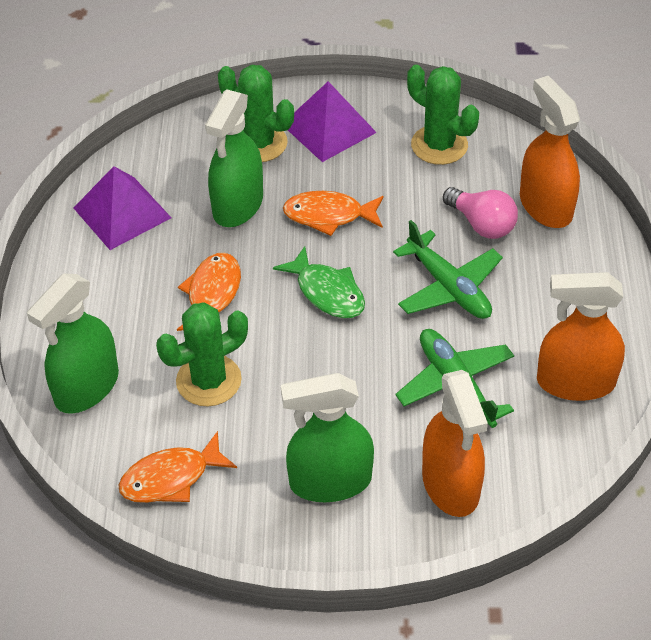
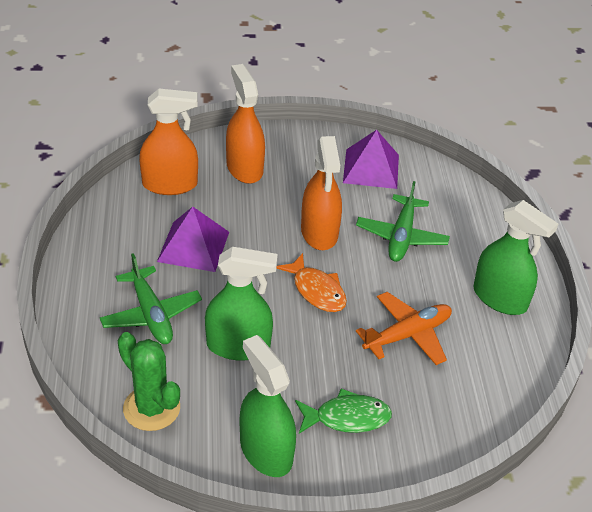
green cactus: 3 -> 1
orange fish: 3 -> 1
orange plane: 0 -> 1
pink light bulb: 1 -> 0

